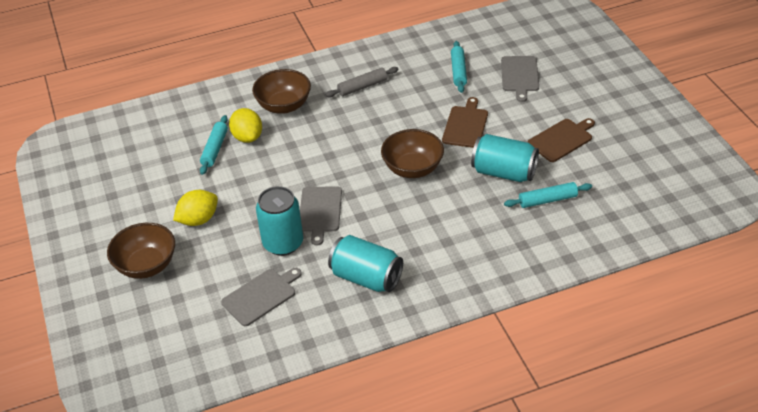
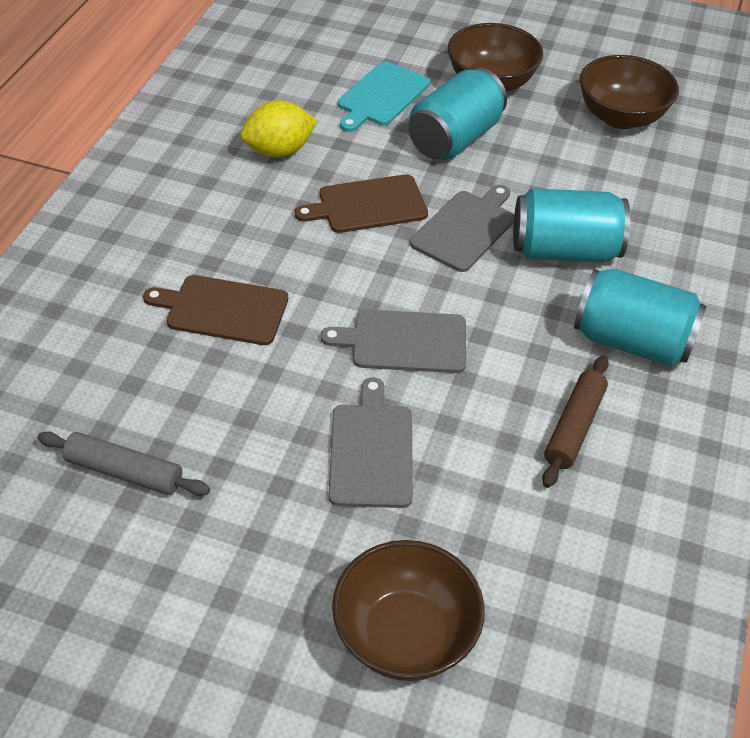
brown rolling pin: 0 -> 1
turquoise cutting board: 0 -> 1
turquoise rolling pin: 3 -> 0
yellow lemon: 2 -> 1

